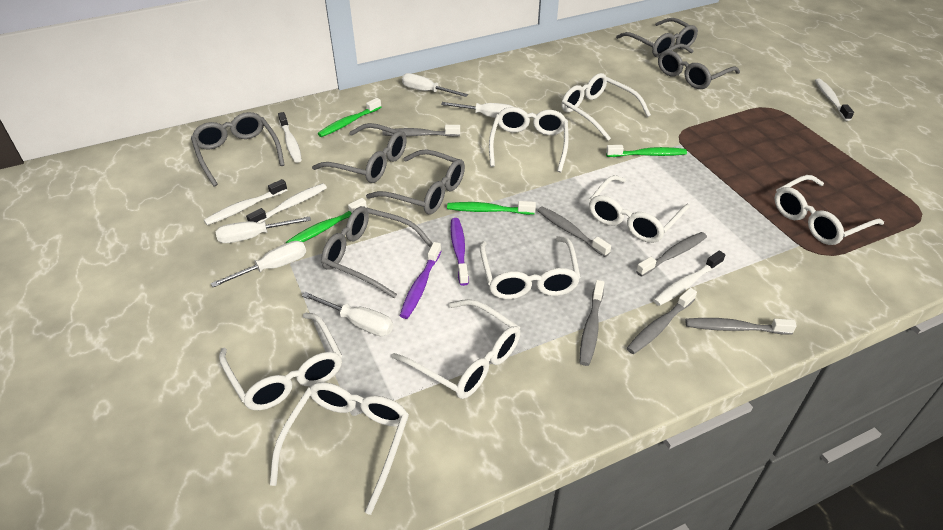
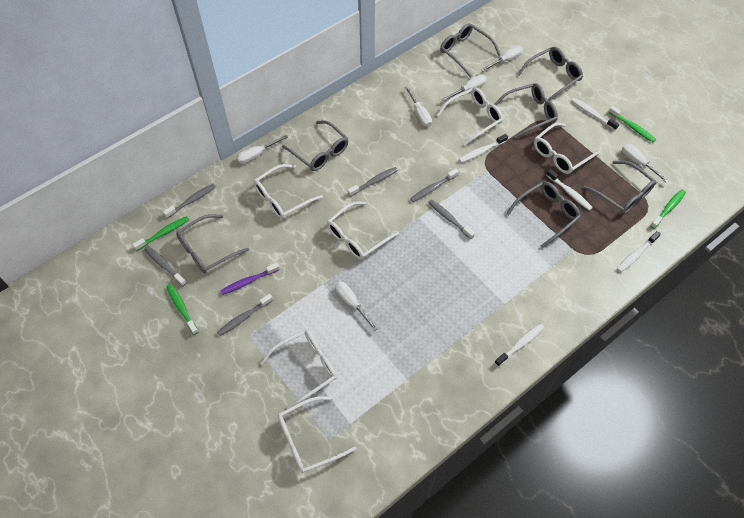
grey glasses: 6 -> 7
purple toothbrush: 2 -> 1
white glasses: 8 -> 6
white screwdriver: 5 -> 6

